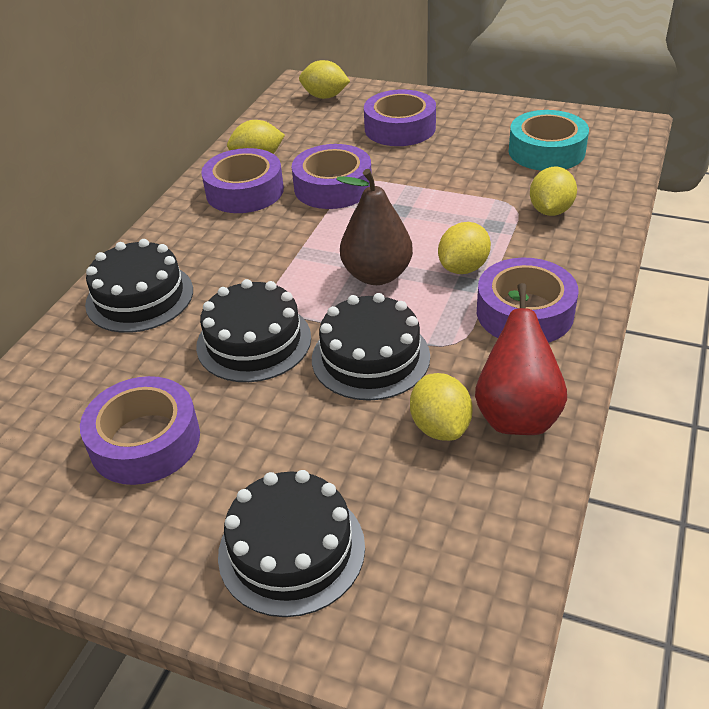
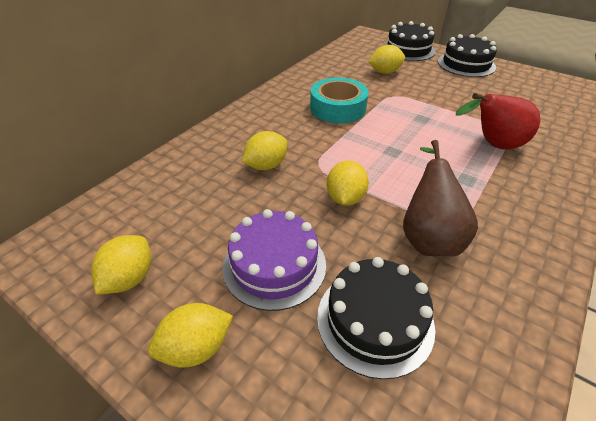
black cake: 4 -> 3
purple cake: 0 -> 1
purple tape: 5 -> 0

